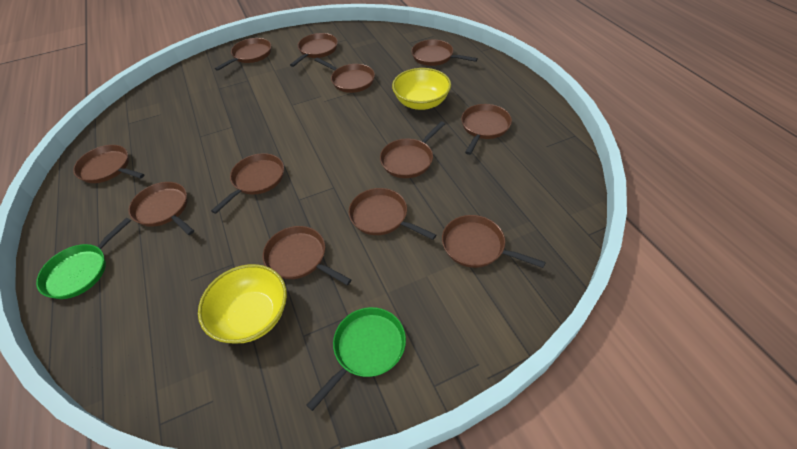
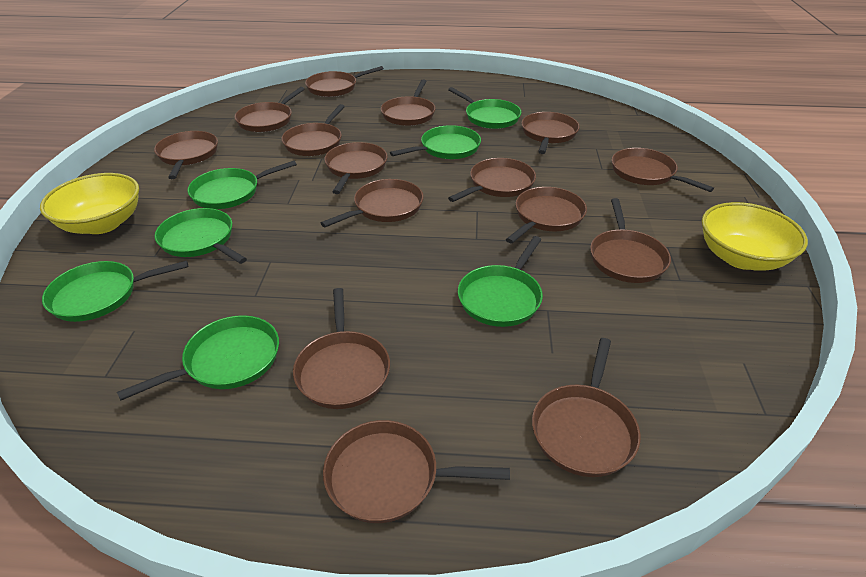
brown pan: 12 -> 15
green pan: 2 -> 7

